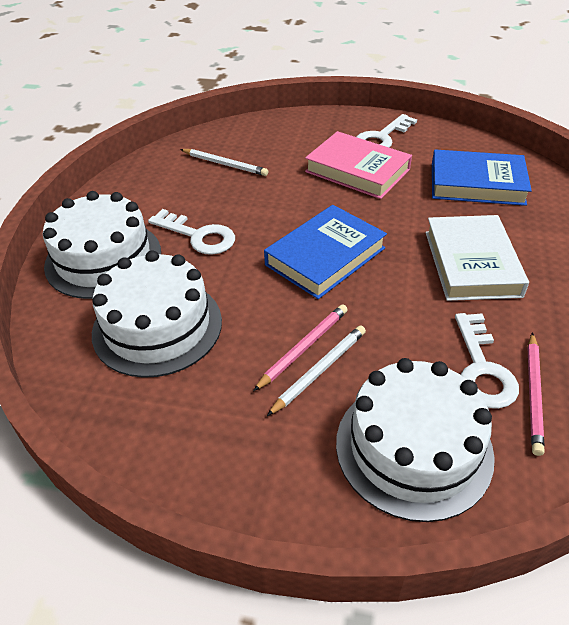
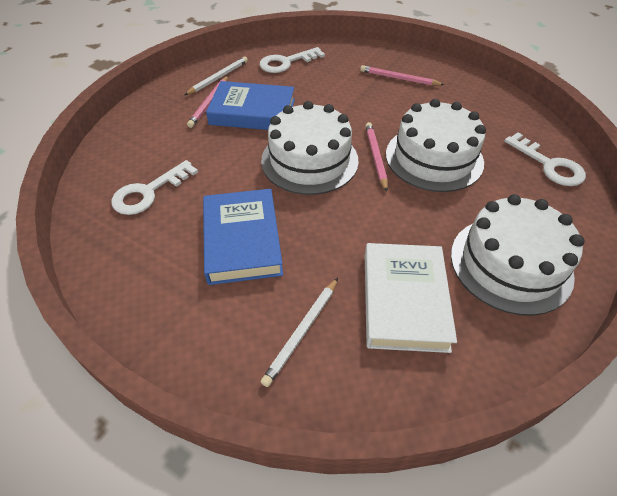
pink book: 1 -> 0
pink pencil: 2 -> 3

